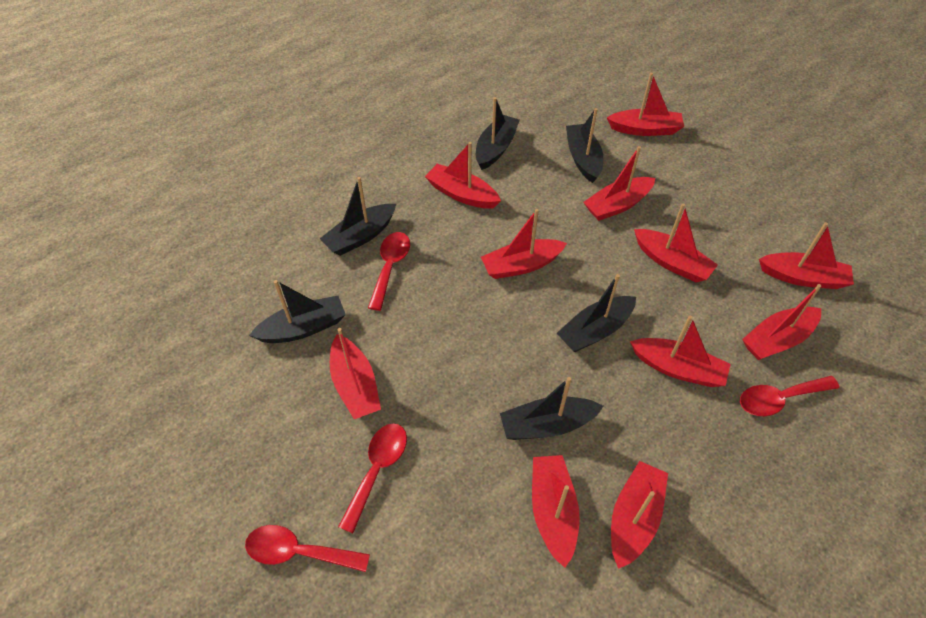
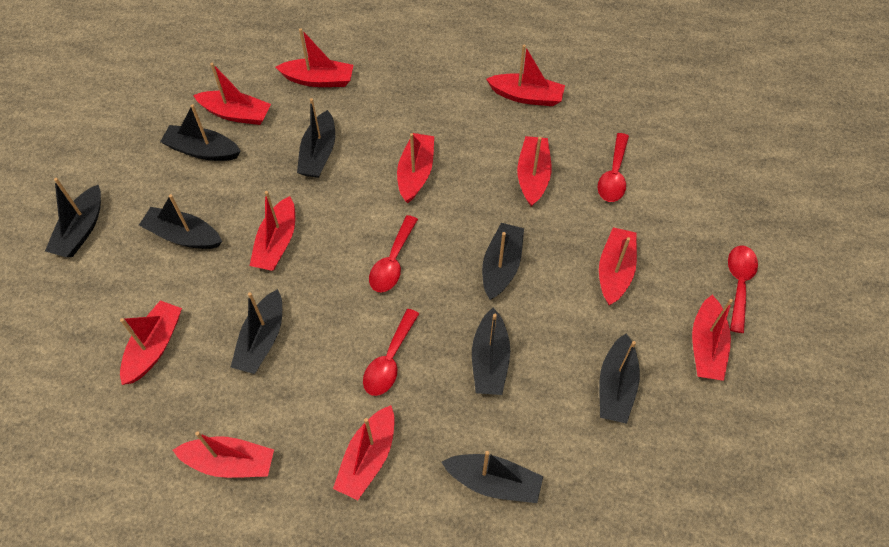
black boat: 6 -> 9

